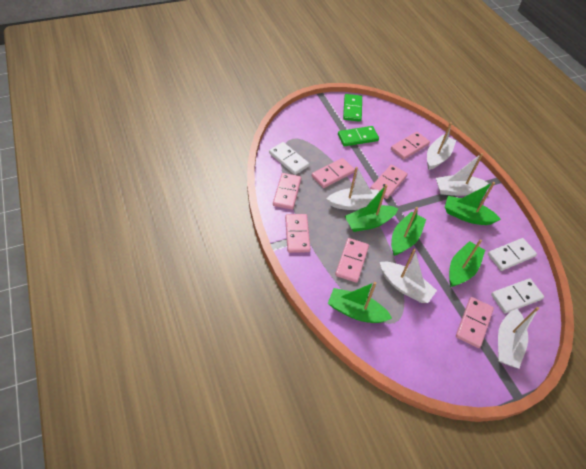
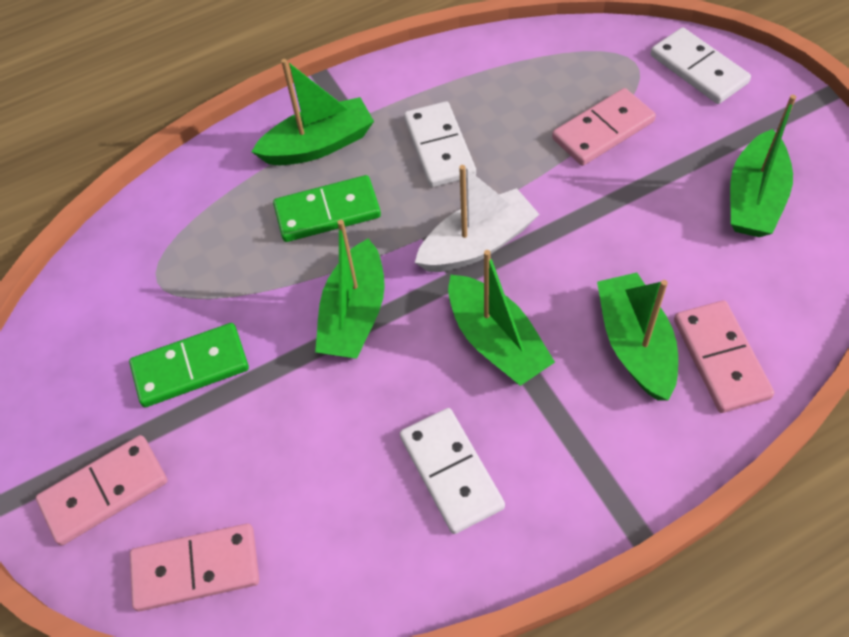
pink domino: 7 -> 4
white boat: 5 -> 1

